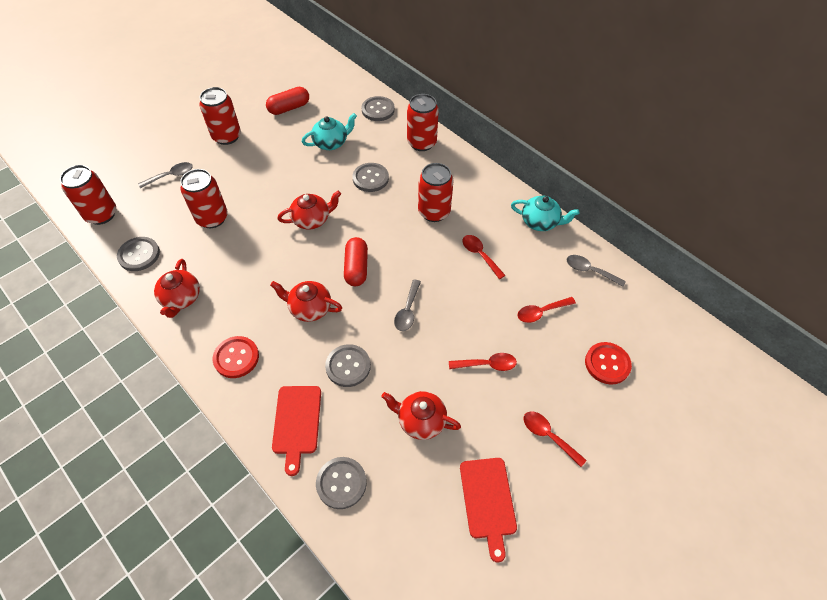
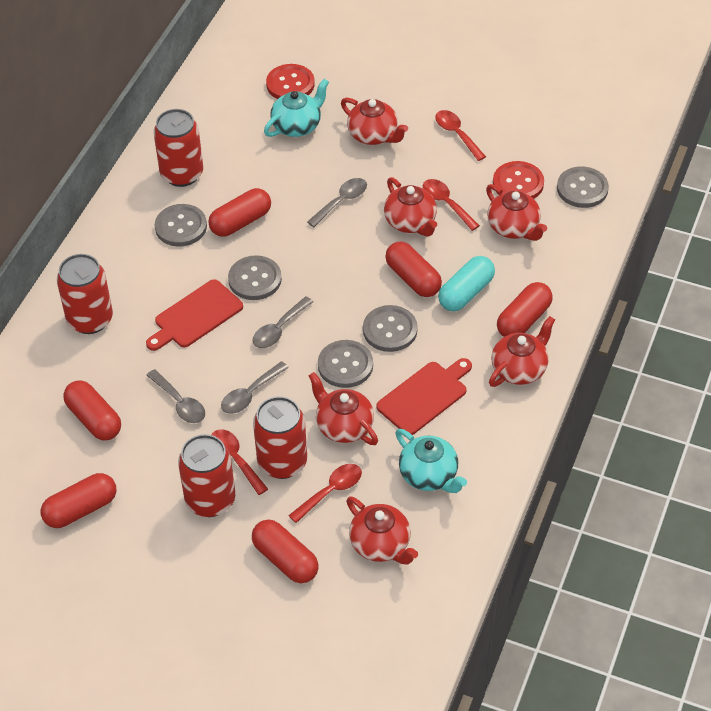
grey spoon: 3 -> 4
red can: 5 -> 4
red capsule: 2 -> 6
red teapot: 4 -> 6
turquoise capsule: 0 -> 1

